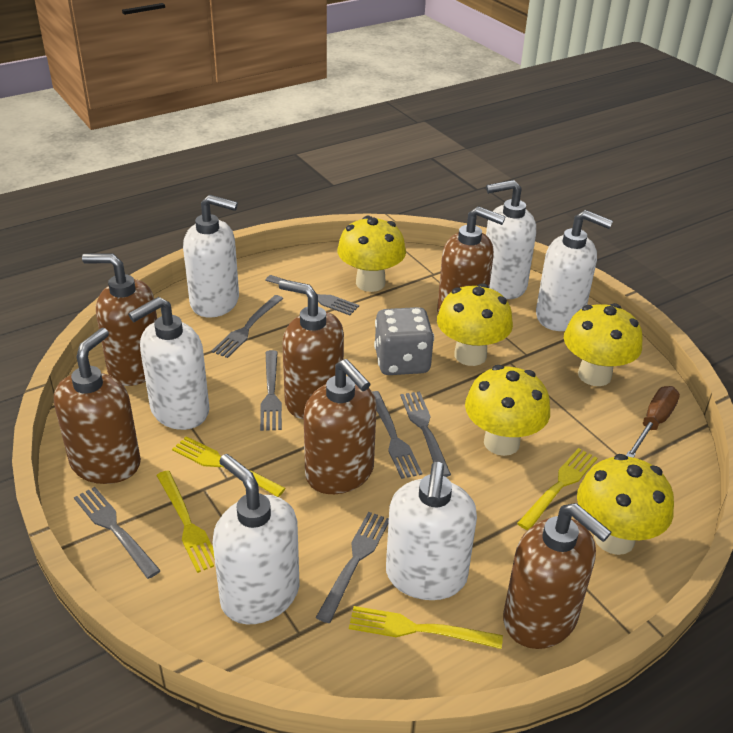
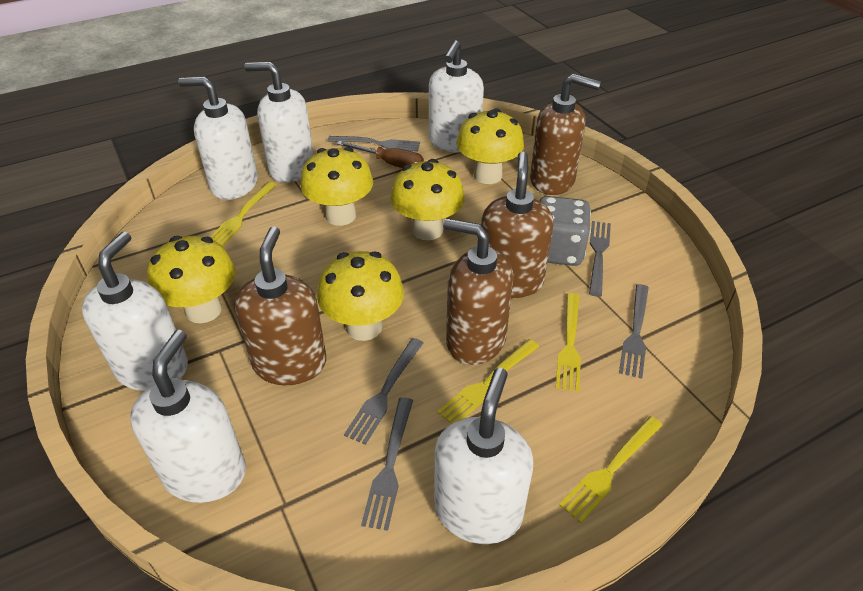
brown soap dispenser: 6 -> 4
grey fork: 7 -> 5

